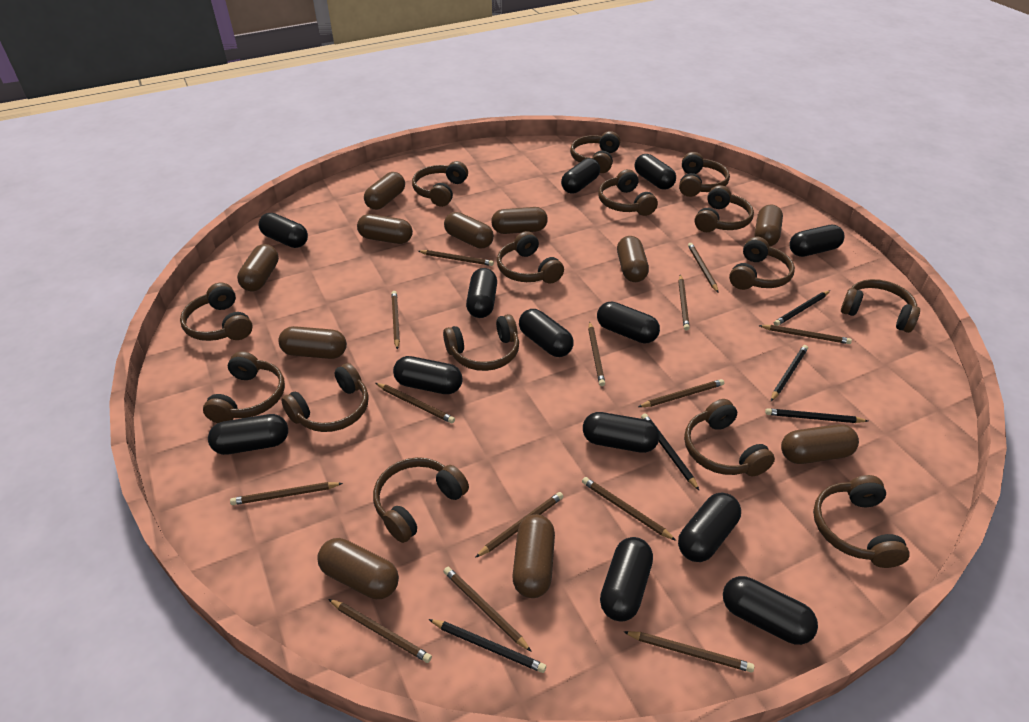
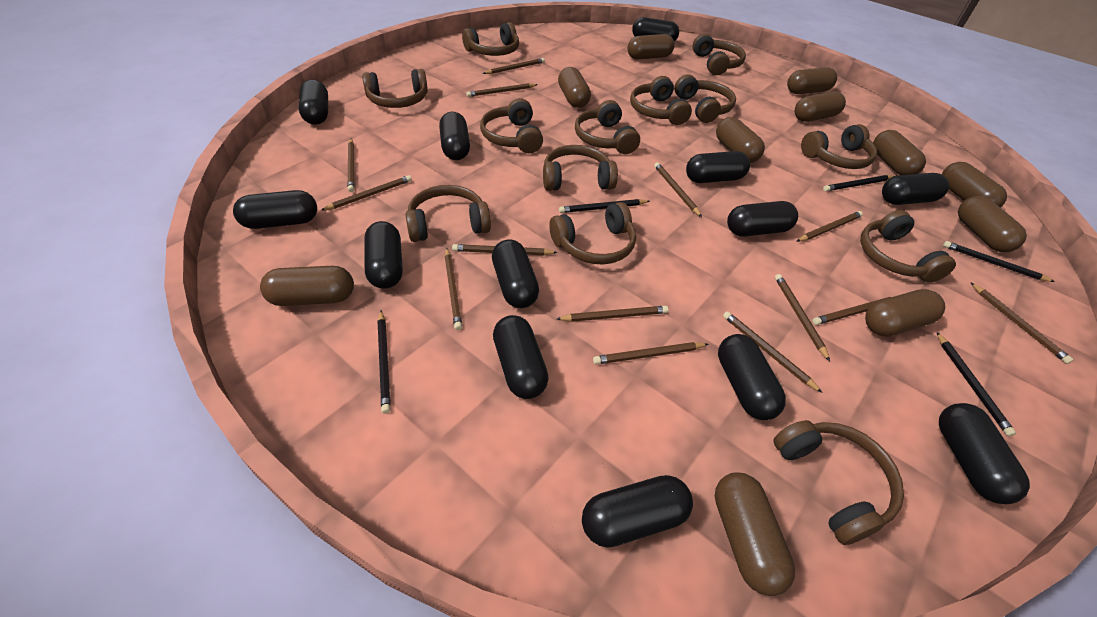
brown headphones: 15 -> 13

